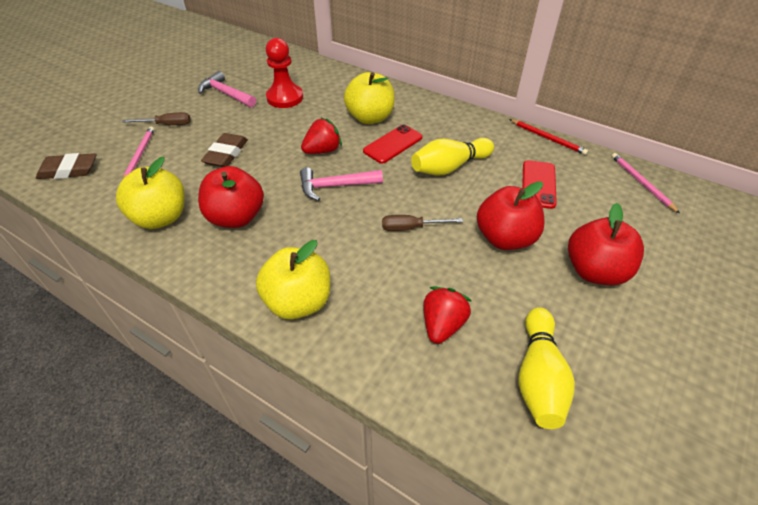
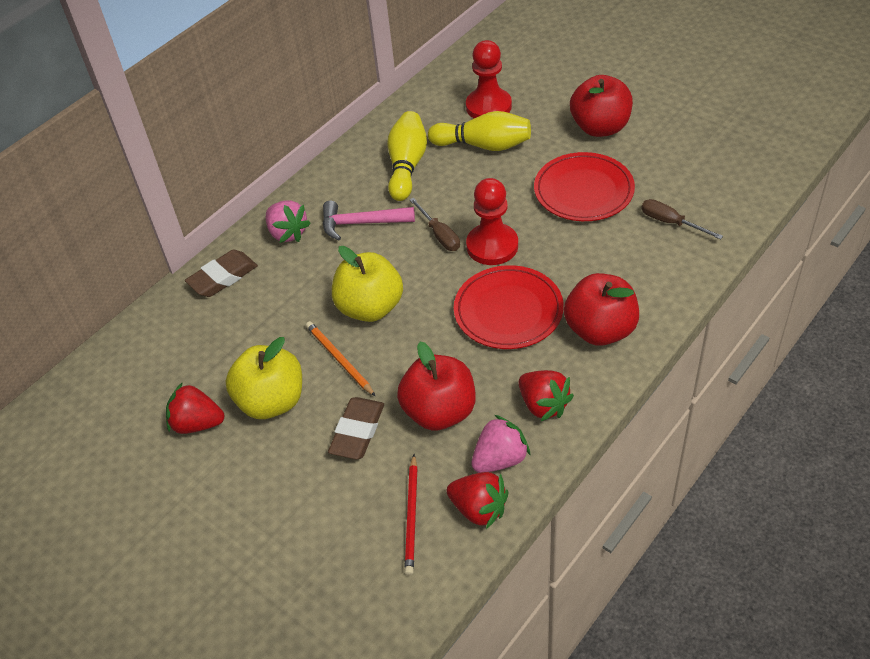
orange pencil: 0 -> 1
pink hammer: 2 -> 1
pink pencil: 2 -> 0
pink strawberry: 0 -> 2
red pawn: 1 -> 2
red phone: 2 -> 0
red plate: 0 -> 2
red strawberry: 2 -> 3
yellow apple: 3 -> 2

